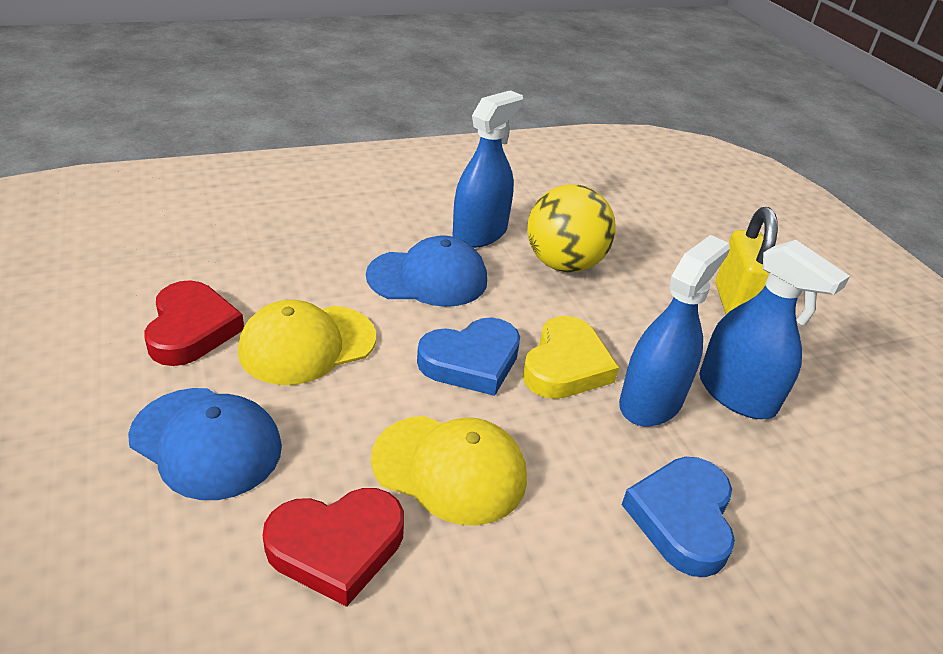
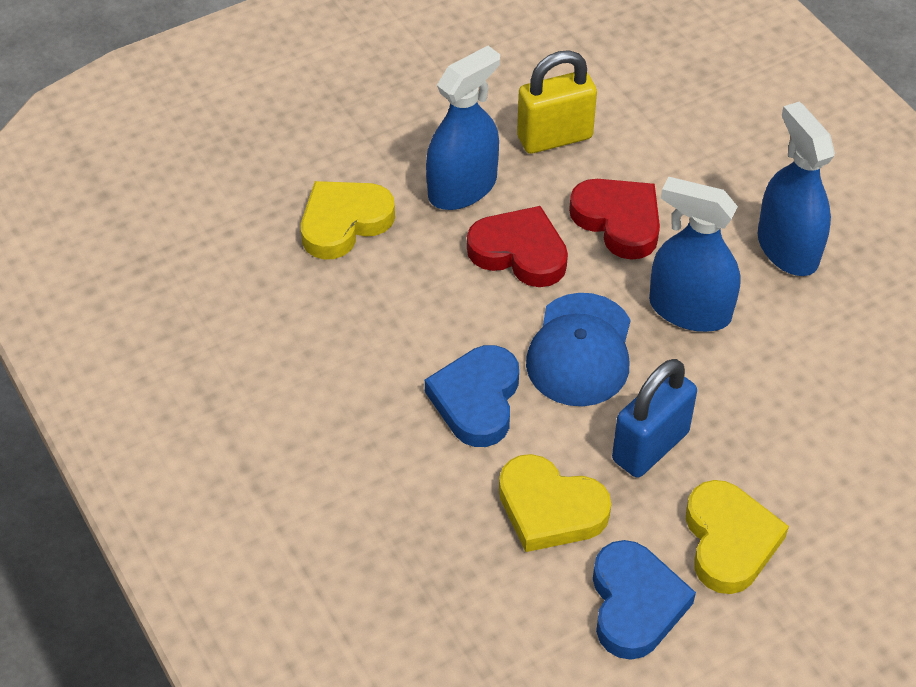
blue cap: 2 -> 1
blue padlock: 0 -> 1
yellow ball: 1 -> 0
yellow cap: 2 -> 0
yellow heart: 1 -> 3

